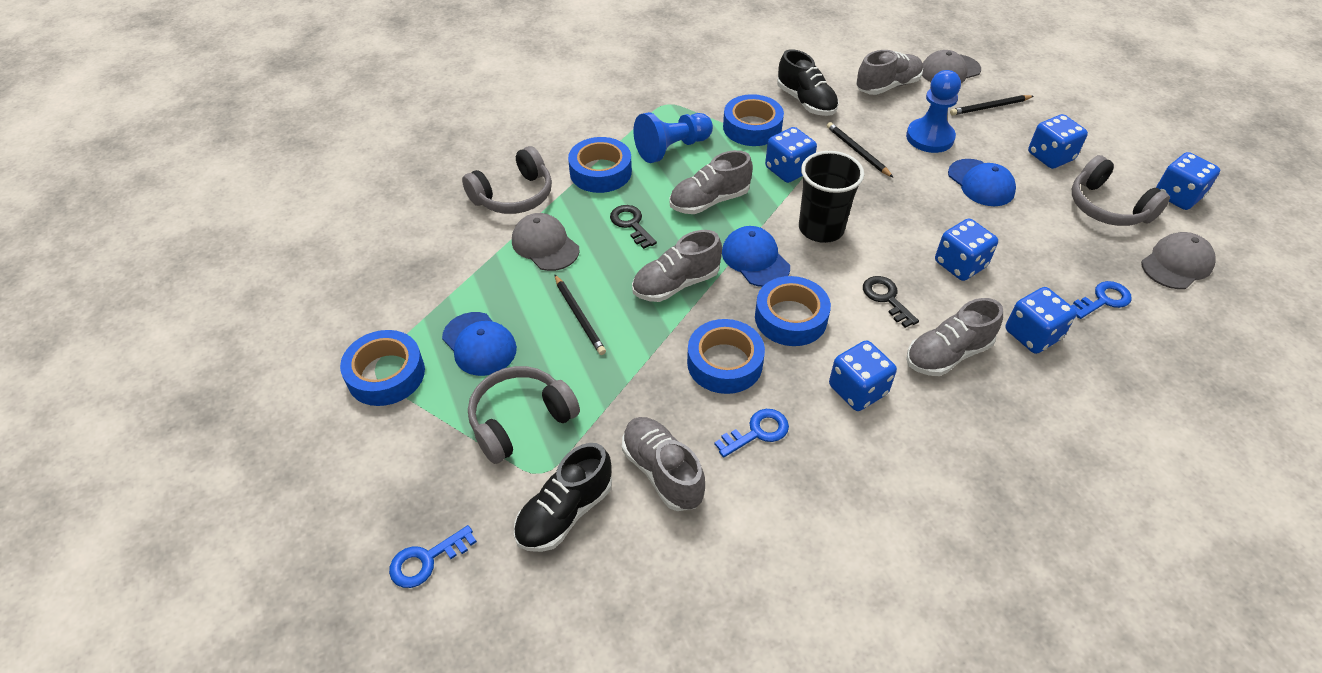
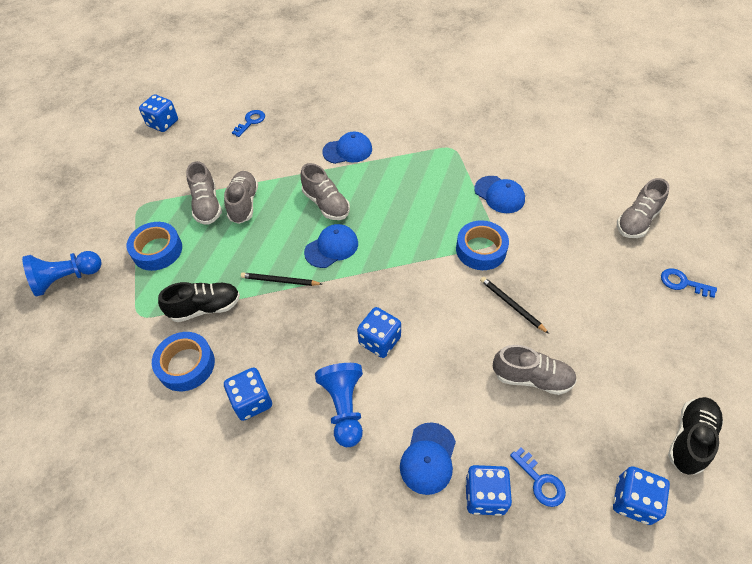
black cup: 1 -> 0
black key: 2 -> 0
black pencil: 3 -> 2
blue cap: 3 -> 4
blue dice: 6 -> 5
blue tape: 5 -> 3
grey cap: 3 -> 0
grey headphones: 3 -> 0

